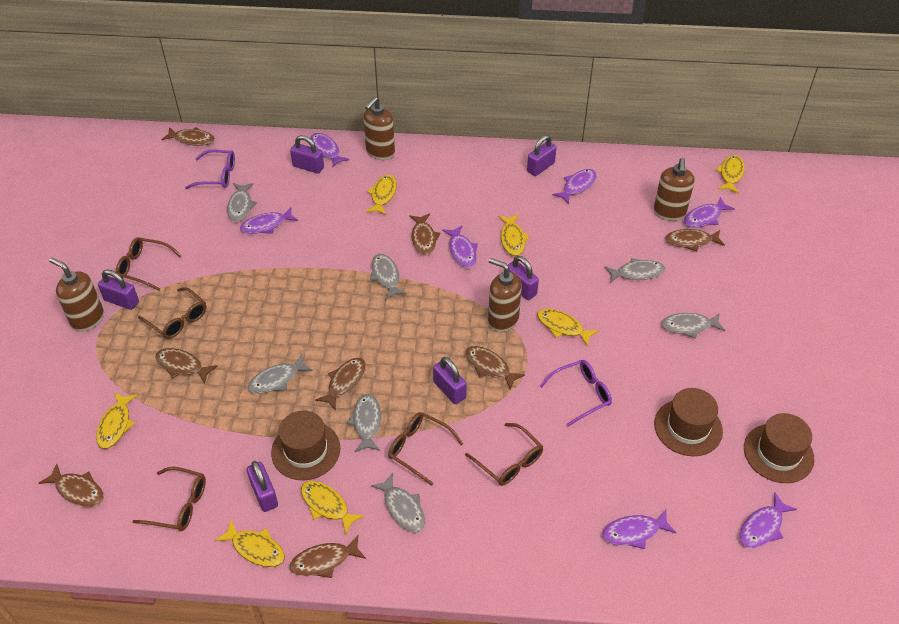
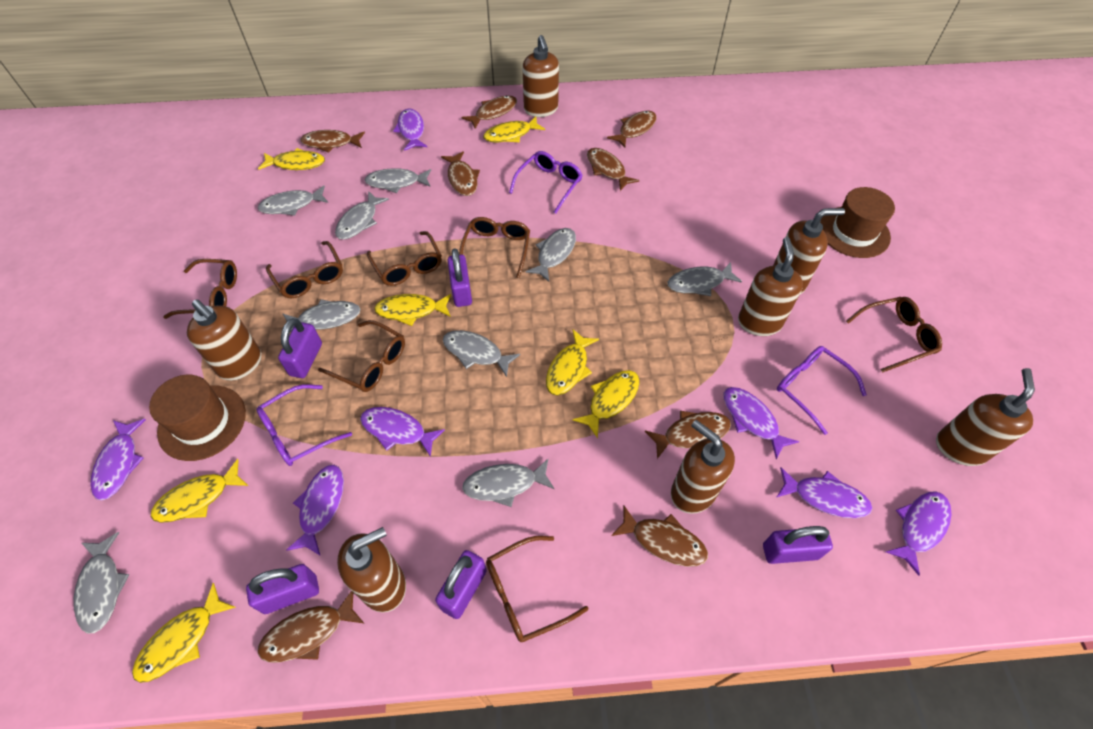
brown glasses: 5 -> 7
brown hat: 3 -> 2
brown soap dispenser: 4 -> 7
grey fish: 7 -> 9
purple glasses: 2 -> 3
purple padlock: 6 -> 5

